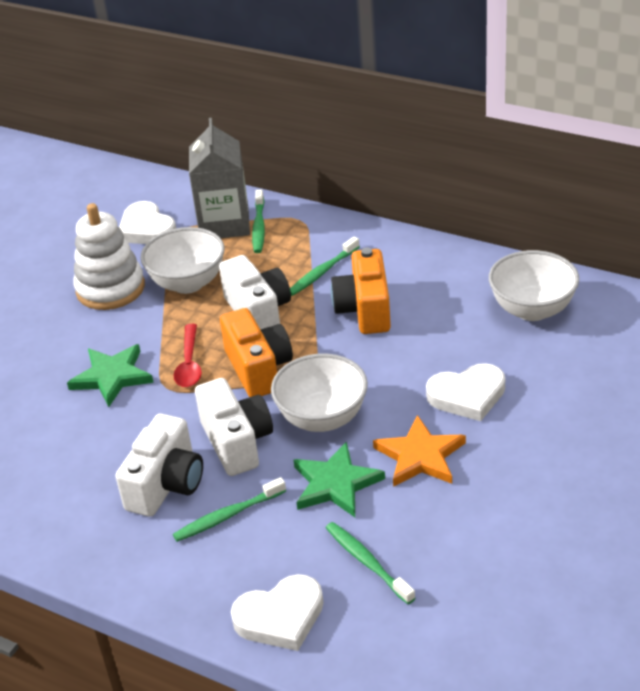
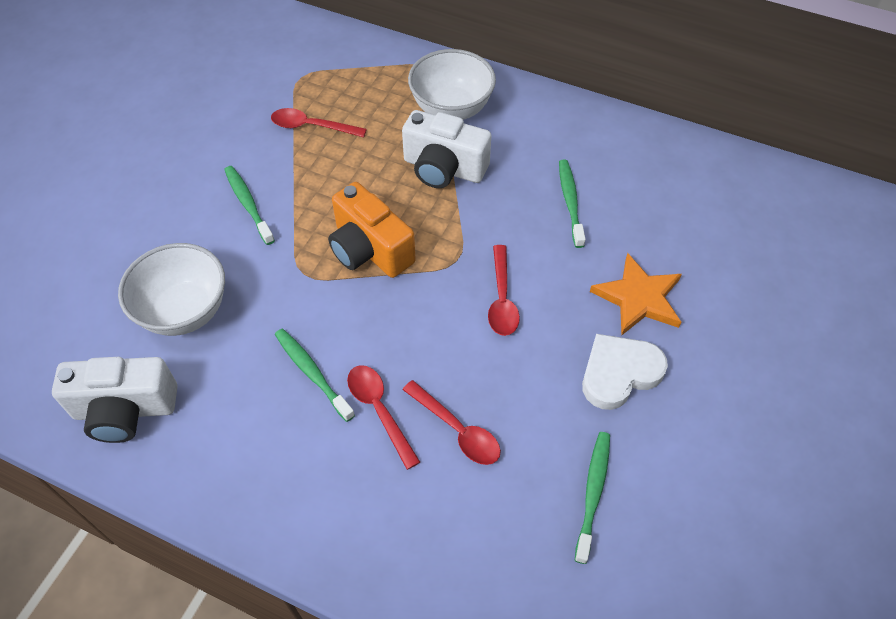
green star: 2 -> 0
grey carton: 1 -> 0
orange camera: 2 -> 1
red spoon: 1 -> 4
white bowl: 3 -> 2
white camera: 3 -> 2
white heart: 3 -> 1
white stacking toy: 1 -> 0

